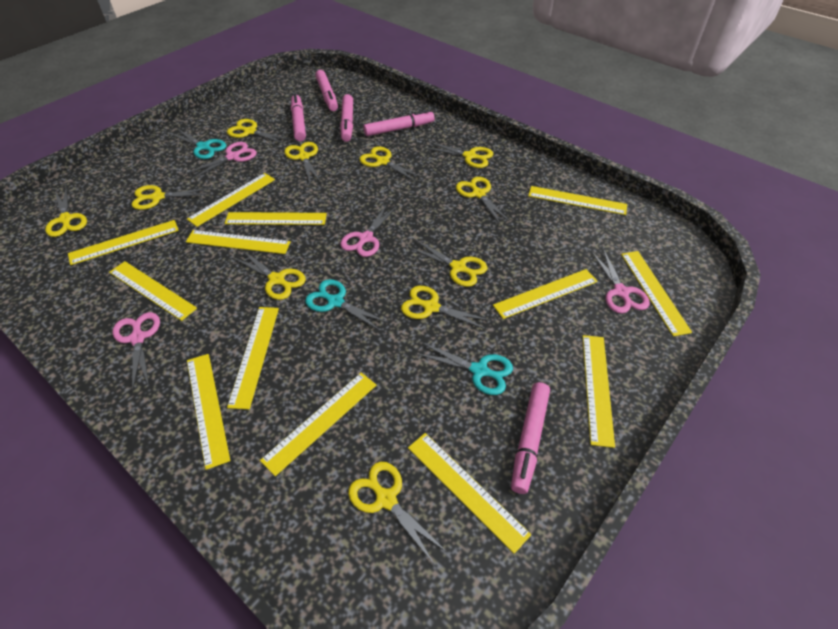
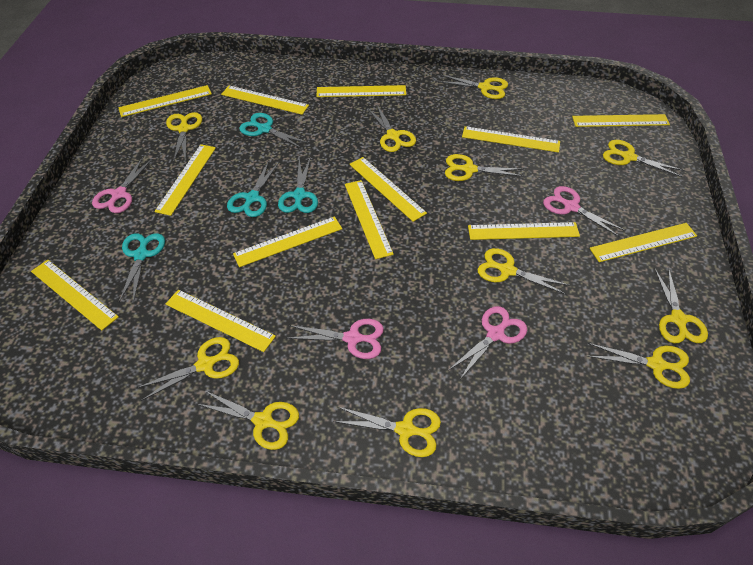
pink marker: 5 -> 0
turquoise scissors: 3 -> 4

